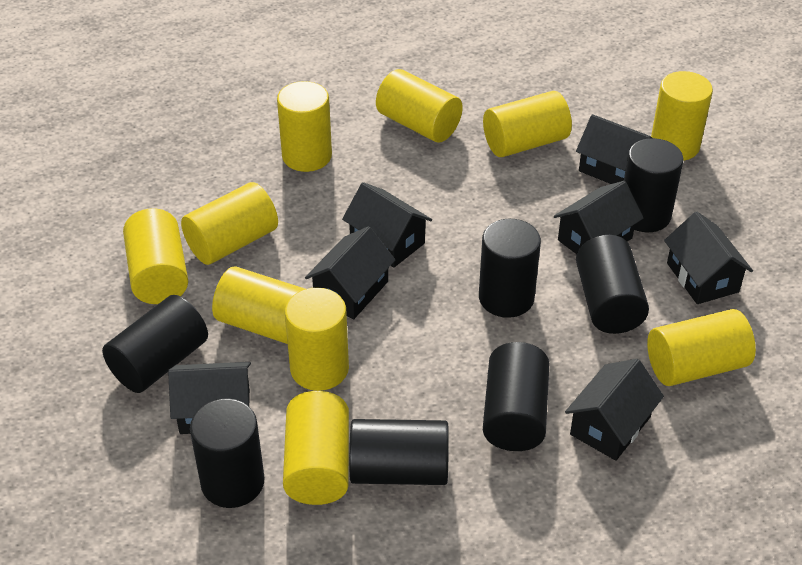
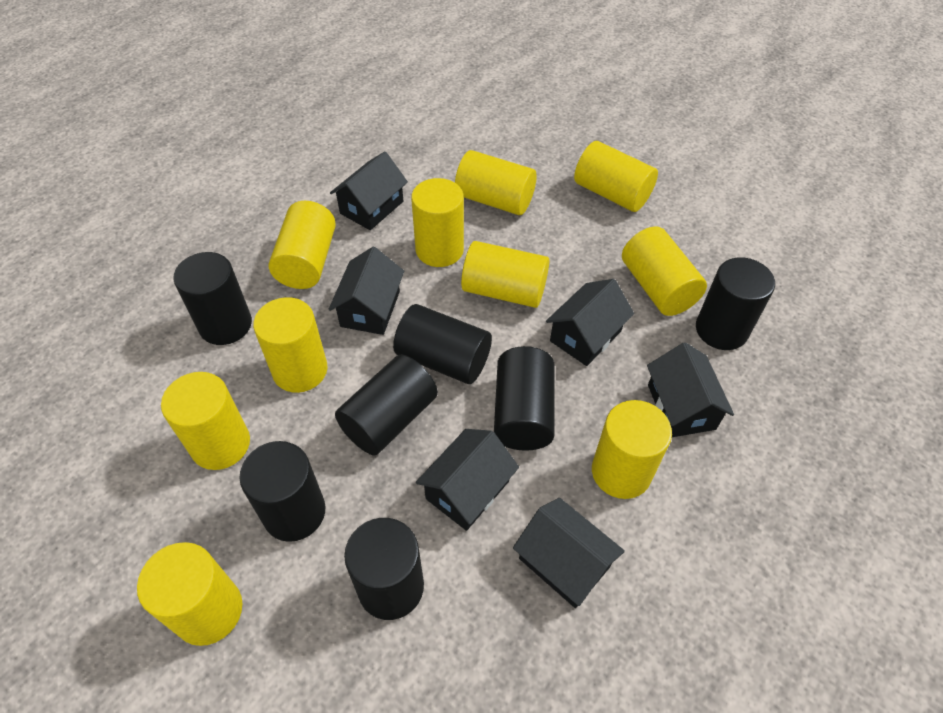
black house: 7 -> 6

